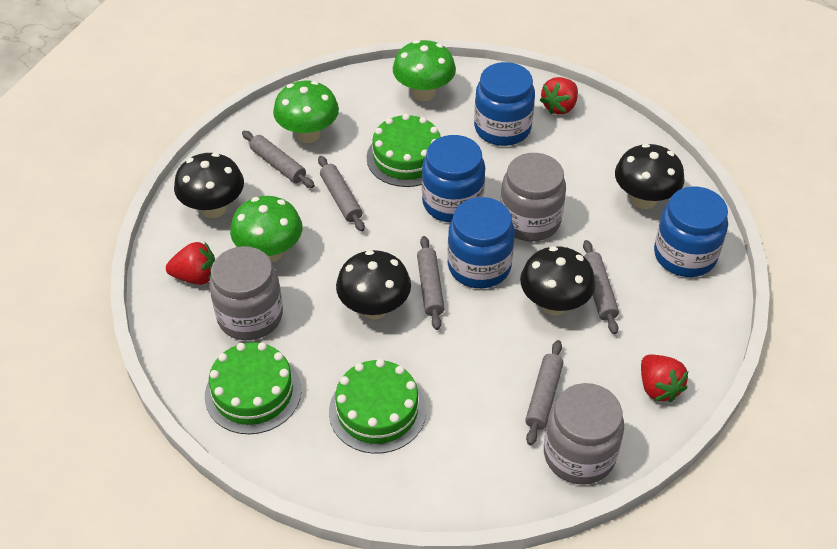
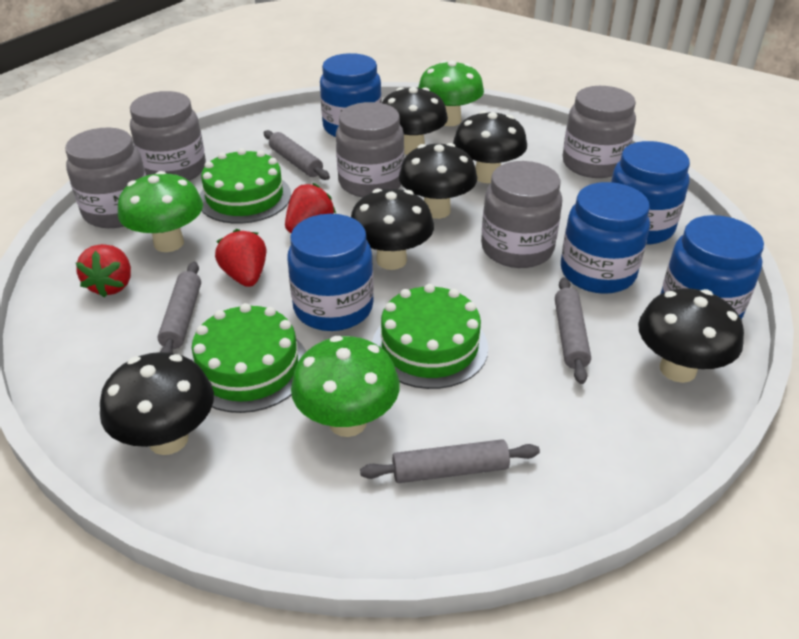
black mushroom: 4 -> 6
blue jar: 4 -> 5
grey jar: 3 -> 5
grey rolling pin: 5 -> 4

